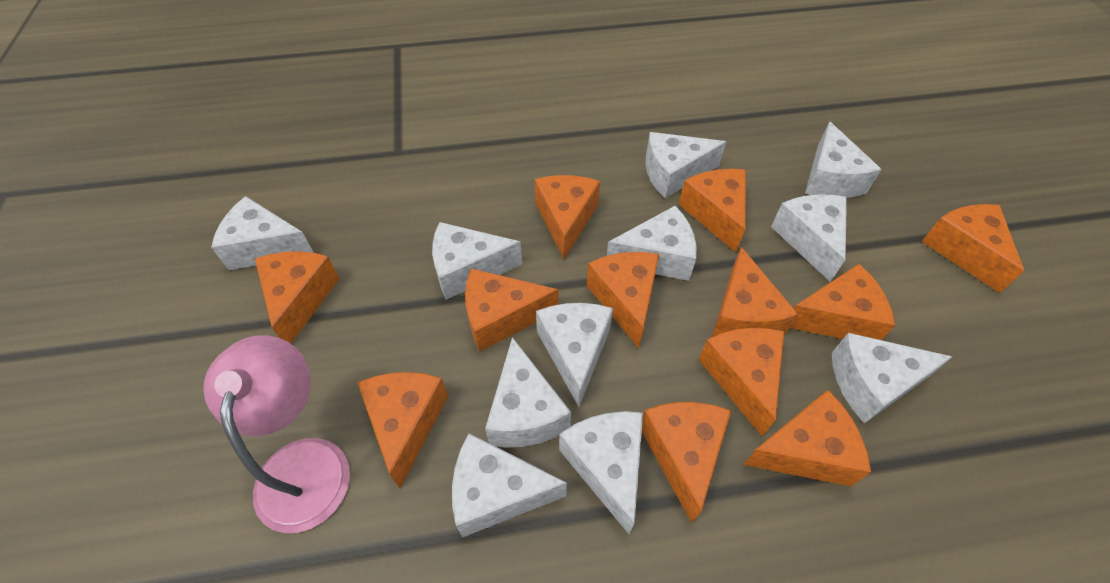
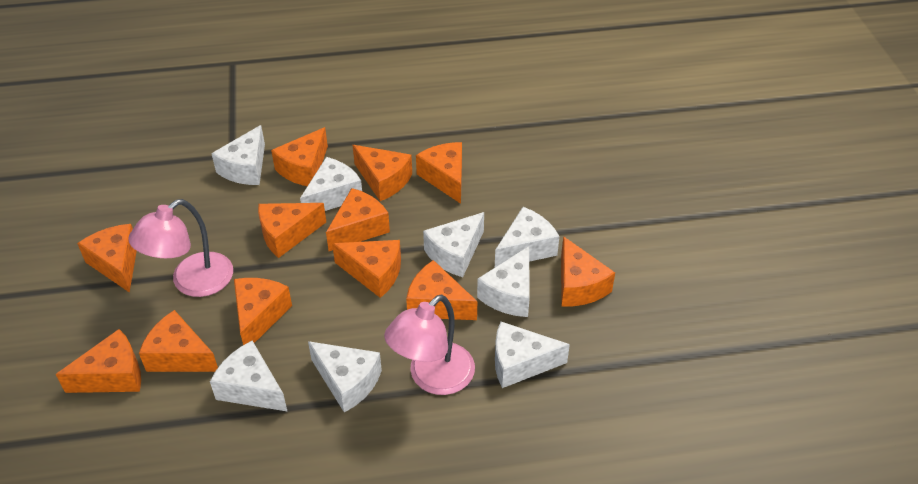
pink lamp: 1 -> 2
white cheese: 11 -> 8

